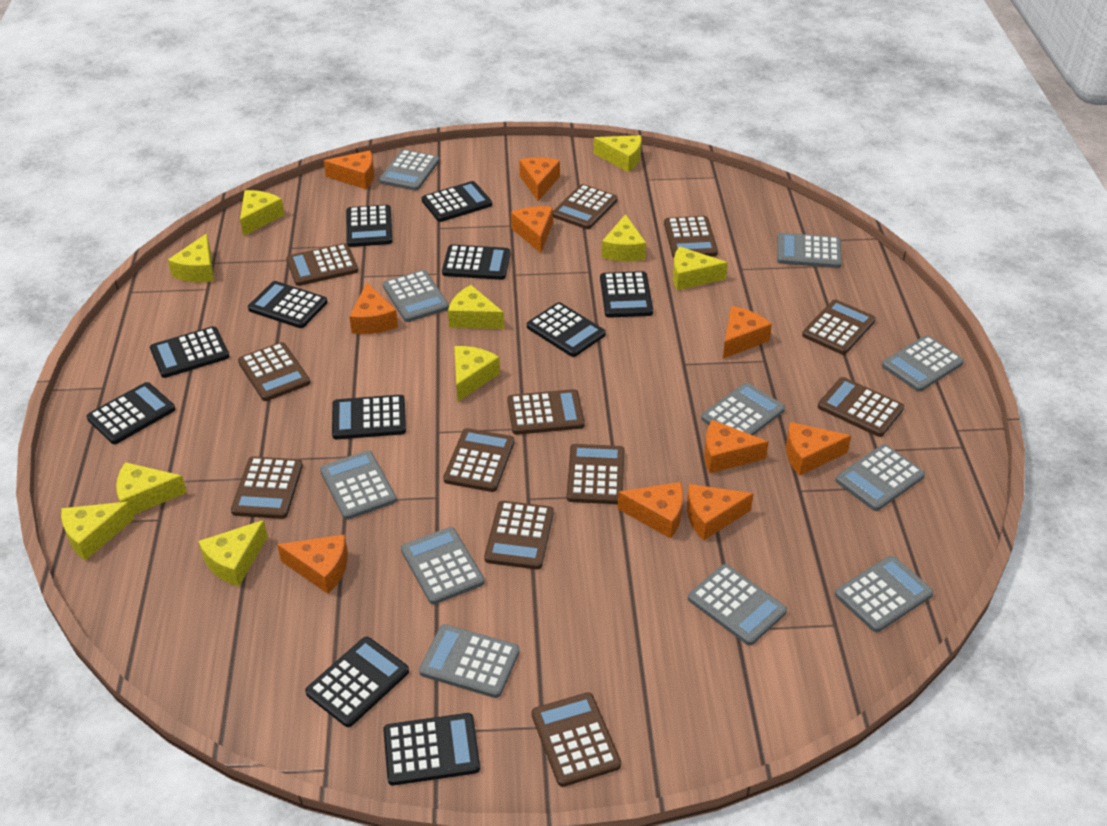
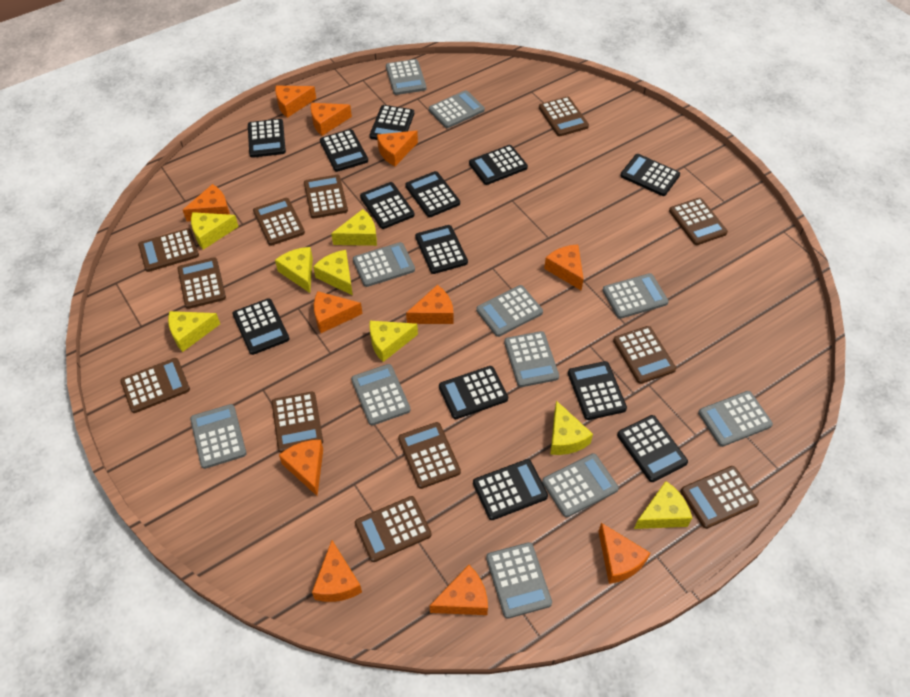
black calculator: 11 -> 13
orange cheese: 10 -> 11
yellow cheese: 10 -> 8

